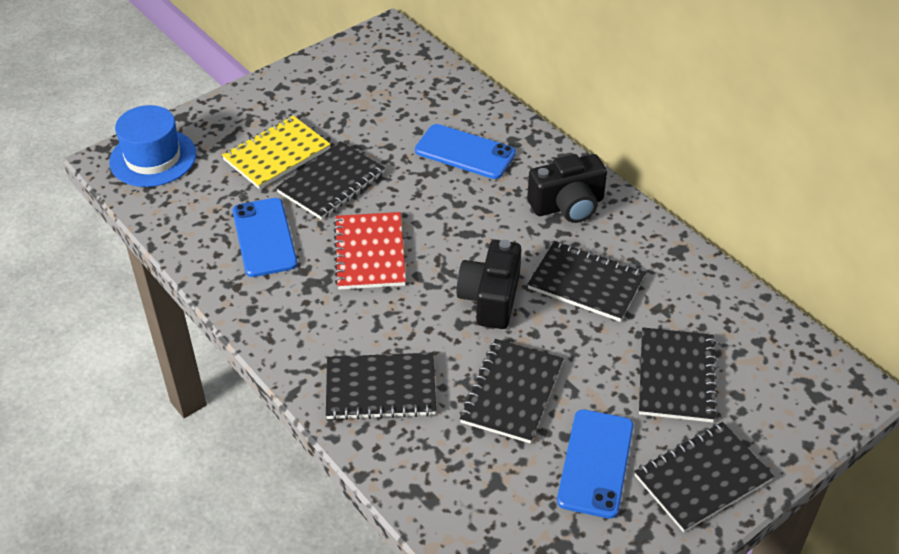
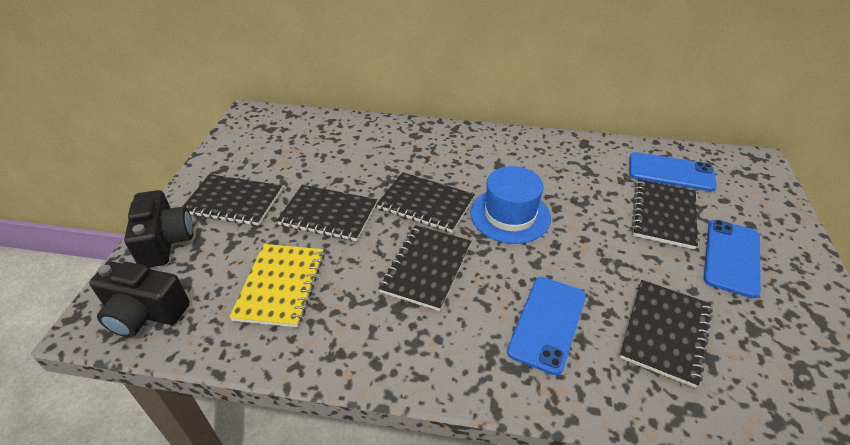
red notebook: 1 -> 0

